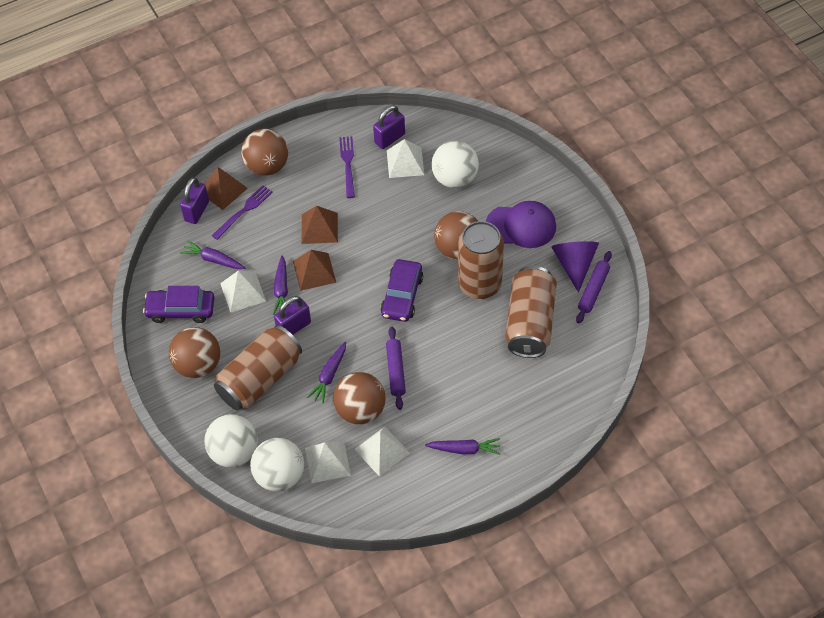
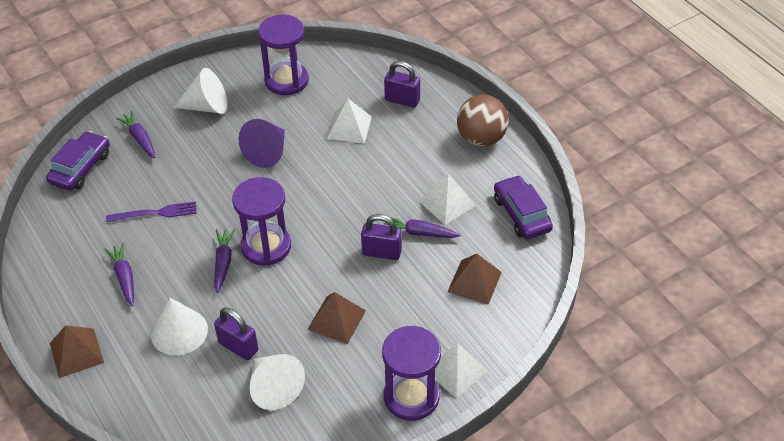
brown ball: 4 -> 1
brown can: 3 -> 0
purple cap: 1 -> 0
purple fork: 2 -> 1
purple hourglass: 0 -> 3
purple rolling pin: 2 -> 0
white ball: 3 -> 0
white cone: 0 -> 3
white pyramid: 4 -> 3

